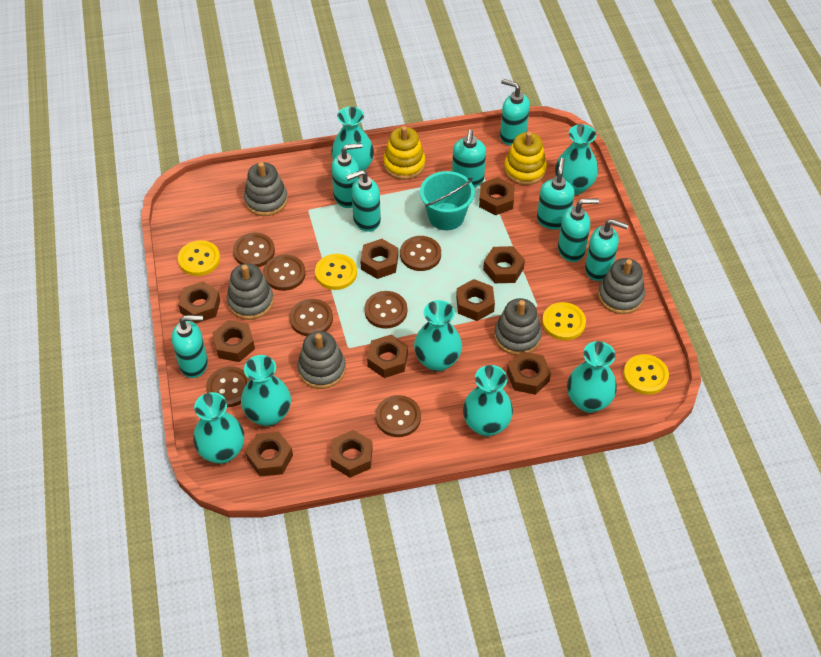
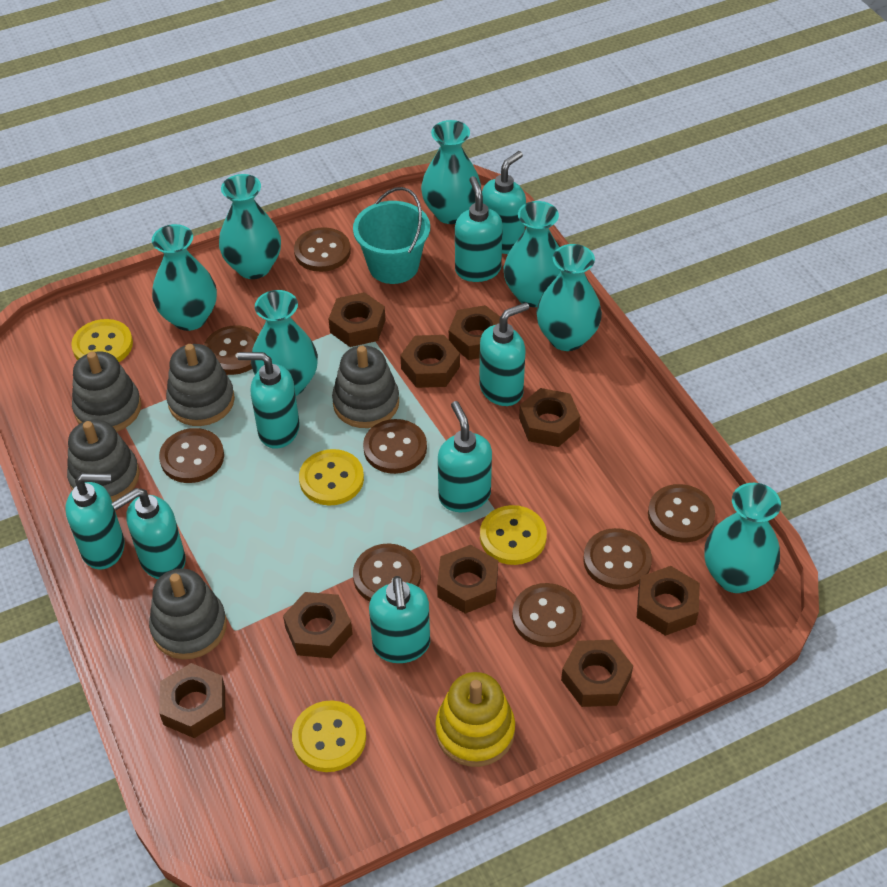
brown button: 7 -> 8
brown nut: 10 -> 9
yellow stacking toy: 2 -> 1

